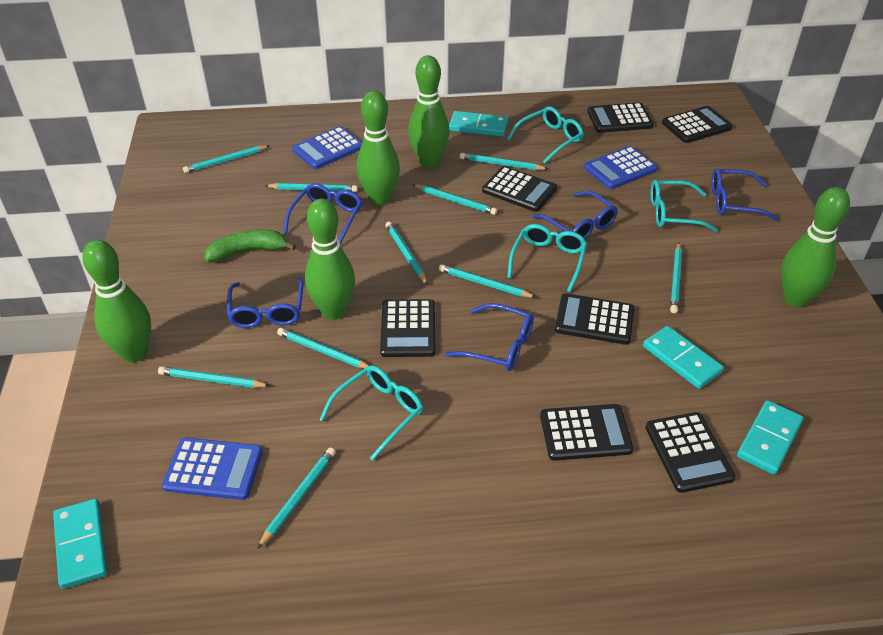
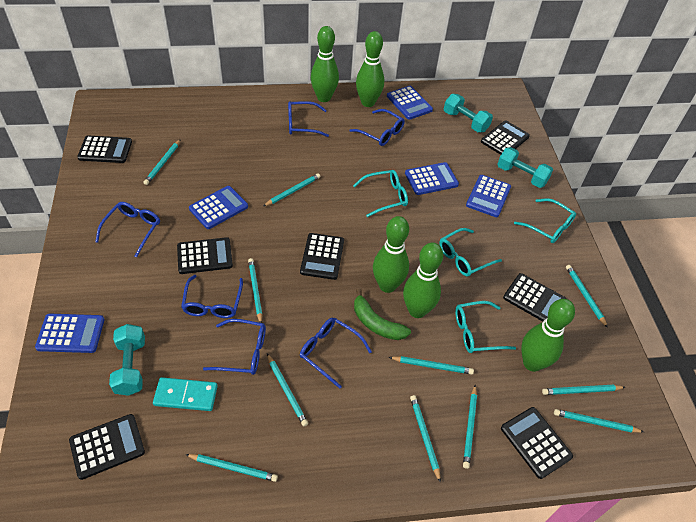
blue calculator: 3 -> 5
blue glasses: 5 -> 6
turquoise domino: 4 -> 1
turquoise dumbbell: 0 -> 3
turquoise pencil: 10 -> 11

